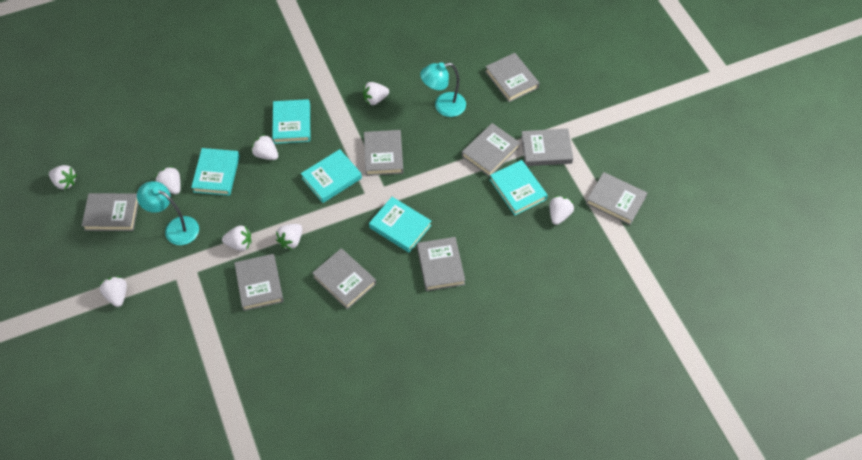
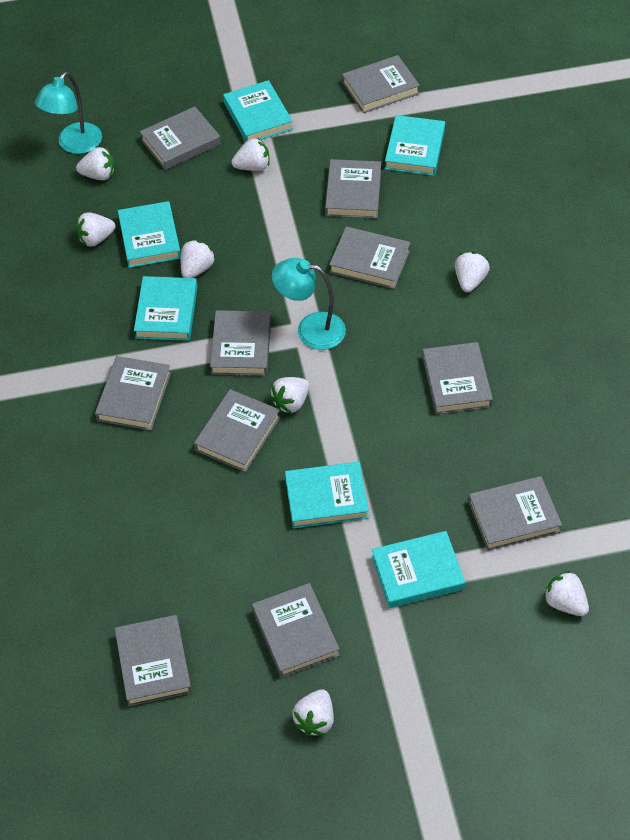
grey book: 9 -> 11
turquoise book: 5 -> 6

